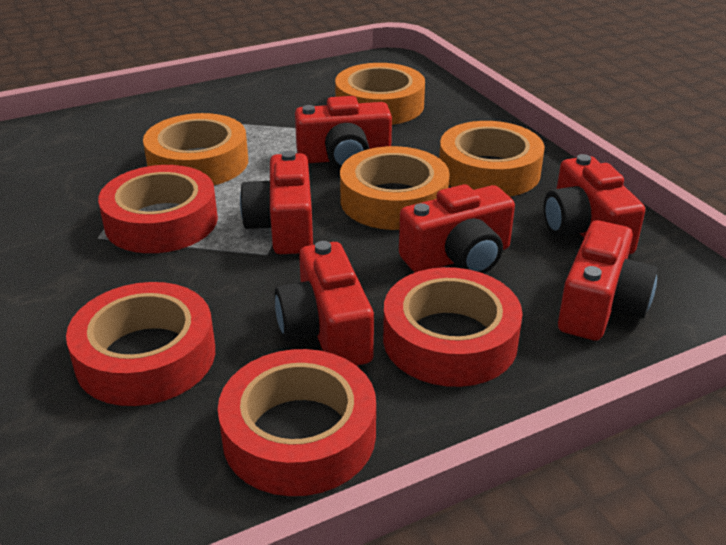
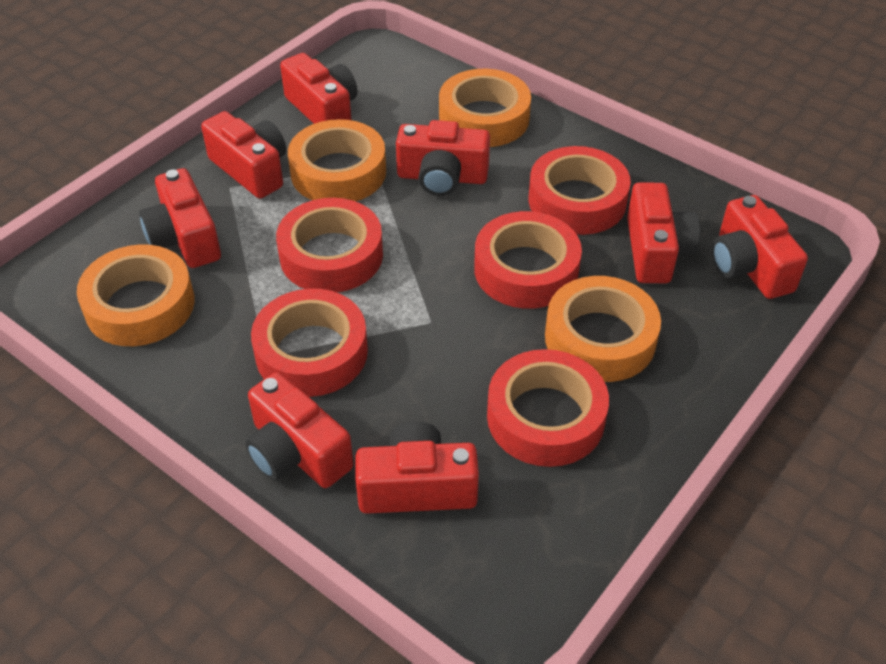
red camera: 6 -> 8
red tape: 4 -> 5

